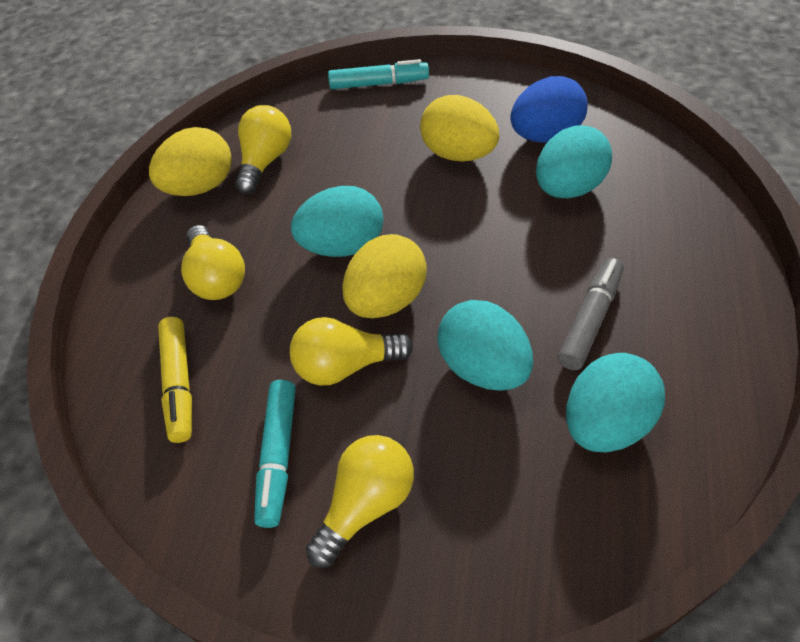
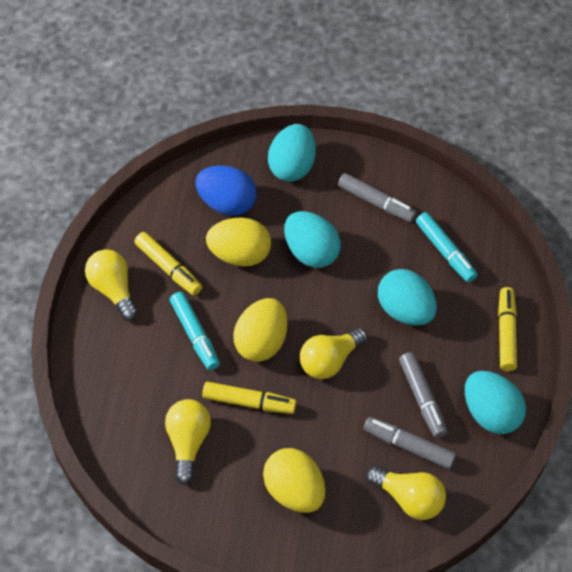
grey marker: 1 -> 3
yellow marker: 1 -> 3

